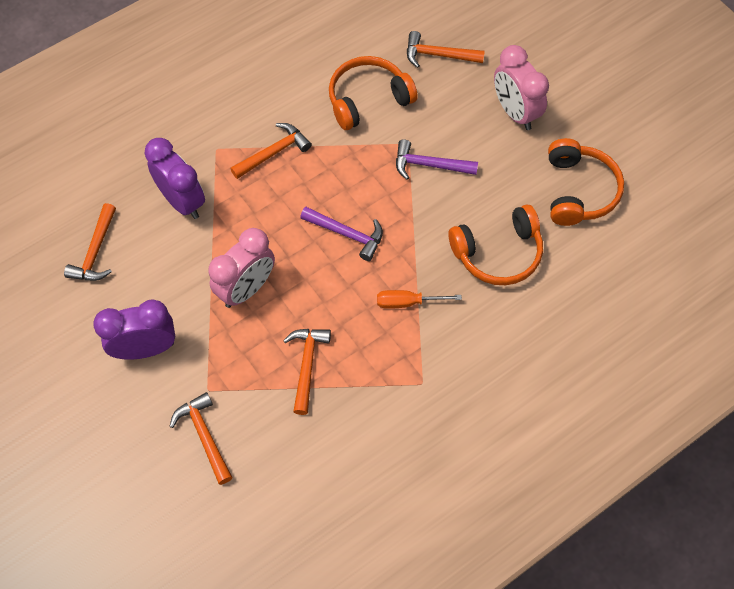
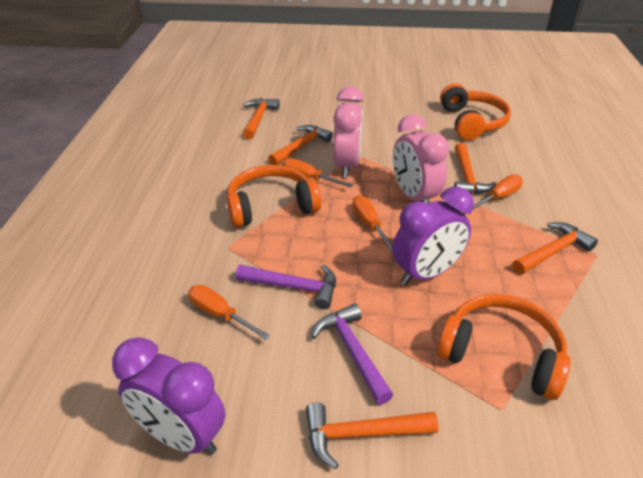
orange screwdriver: 1 -> 4

